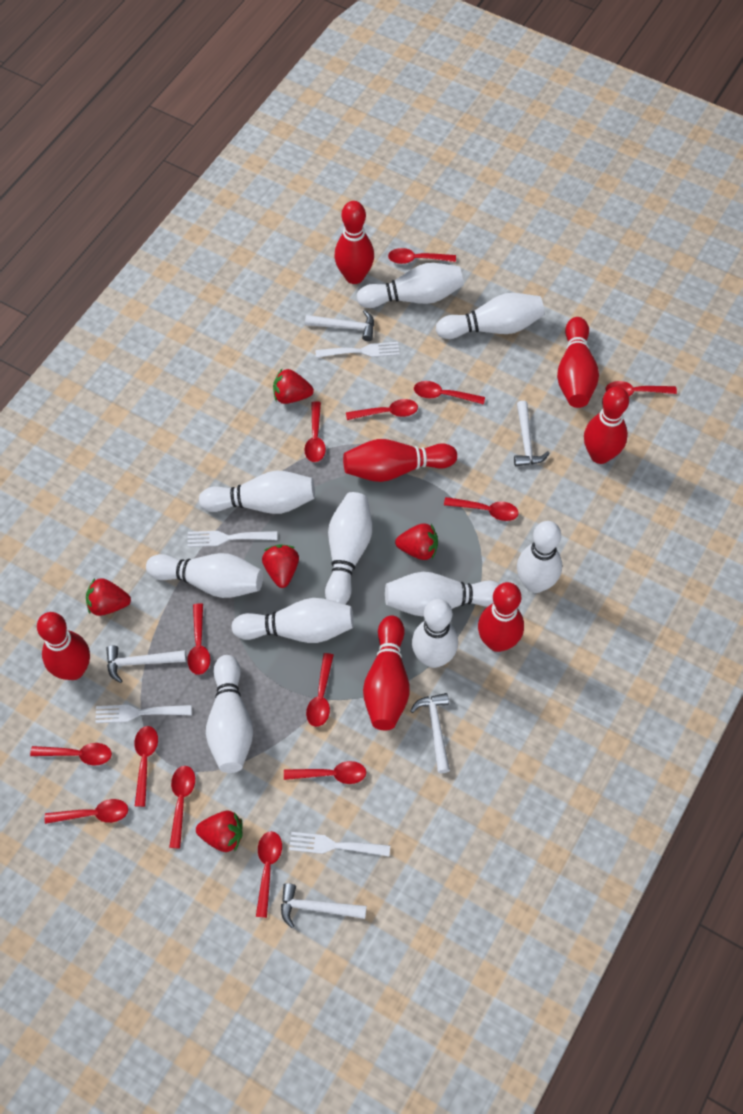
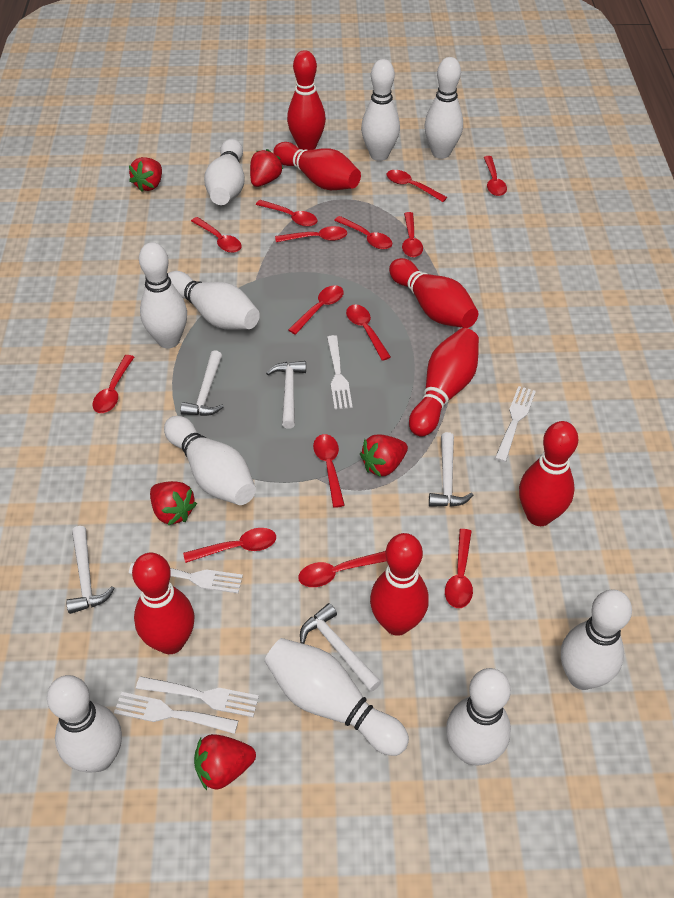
white fork: 4 -> 5

